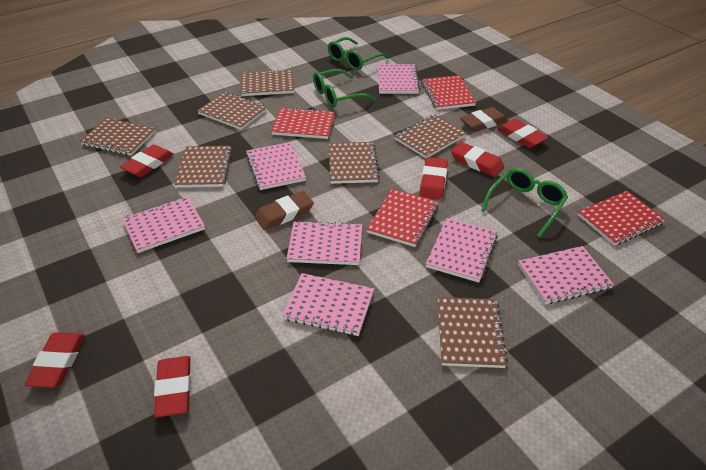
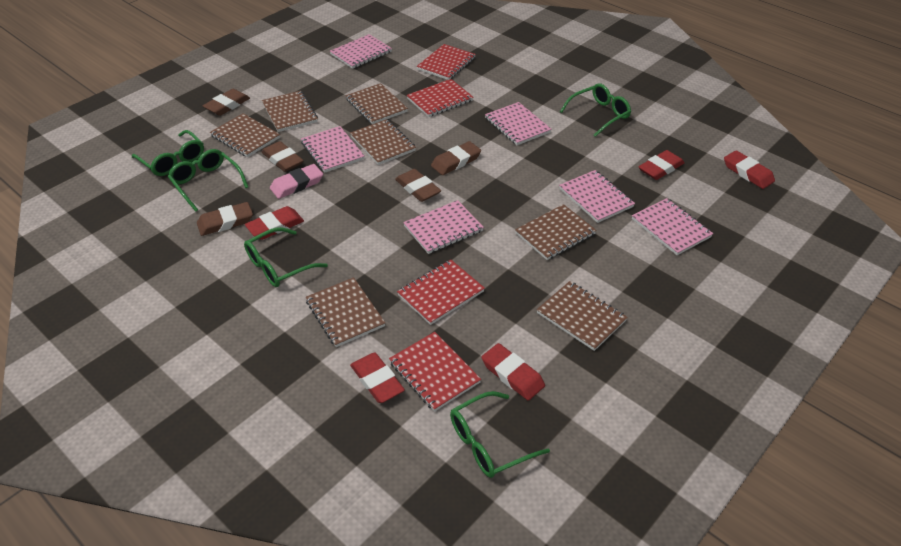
brown eraser: 2 -> 5
green glasses: 3 -> 5
pink eraser: 0 -> 1
pink notebook: 7 -> 6
red eraser: 6 -> 5

